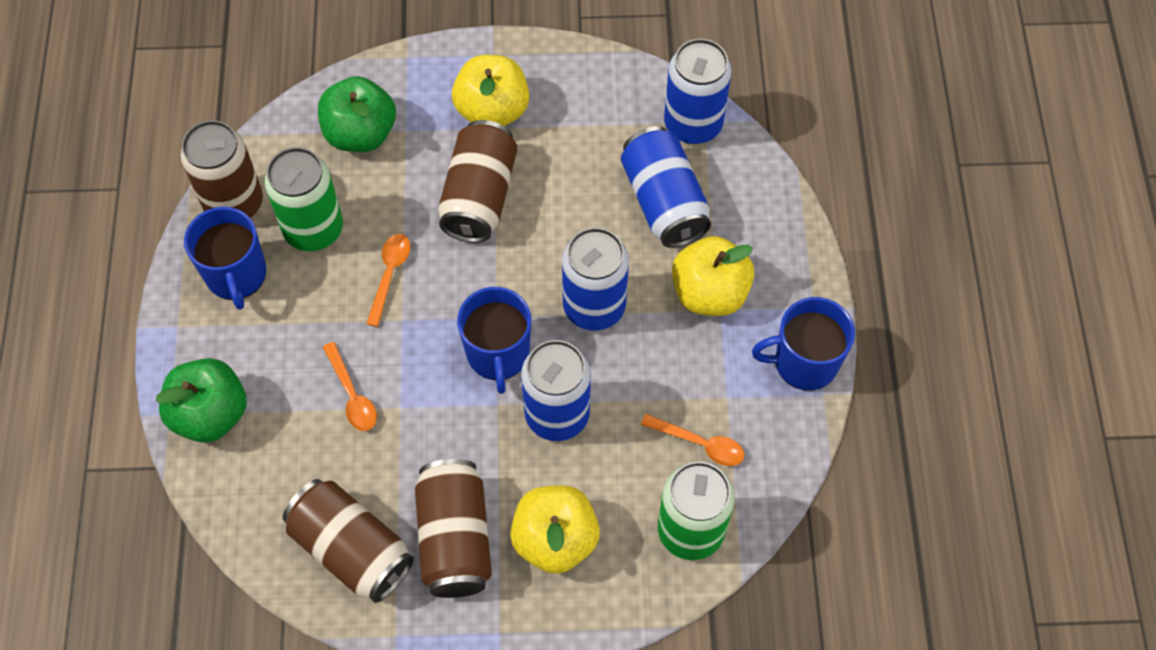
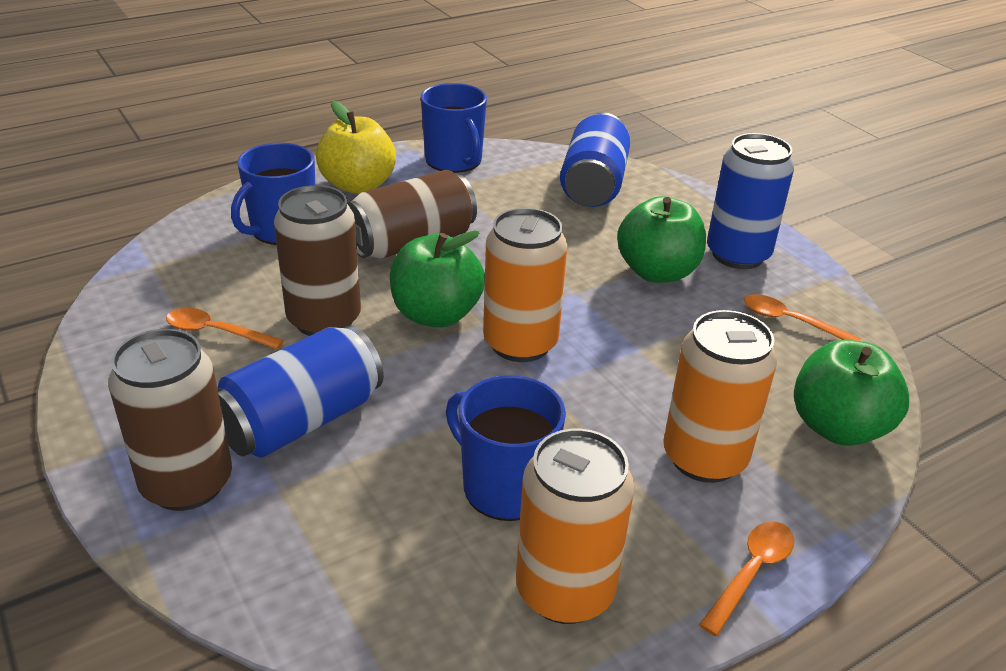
blue can: 4 -> 3
brown can: 4 -> 3
green apple: 2 -> 3
green can: 2 -> 0
orange can: 0 -> 3
yellow apple: 3 -> 1

